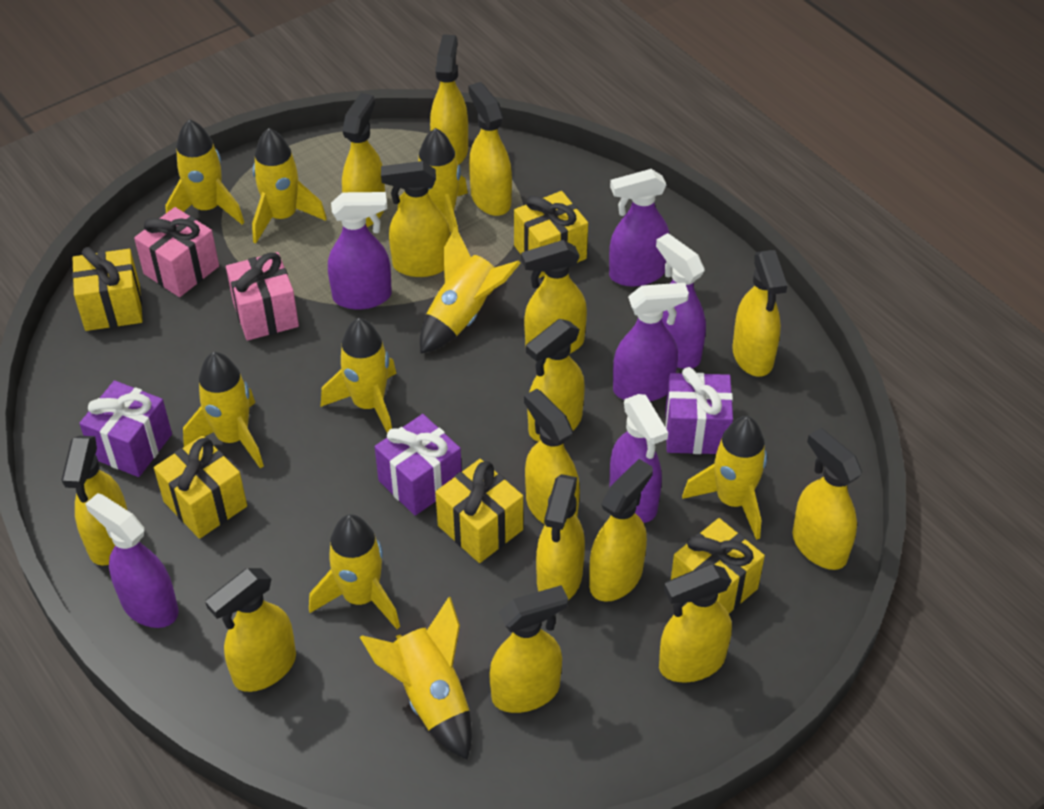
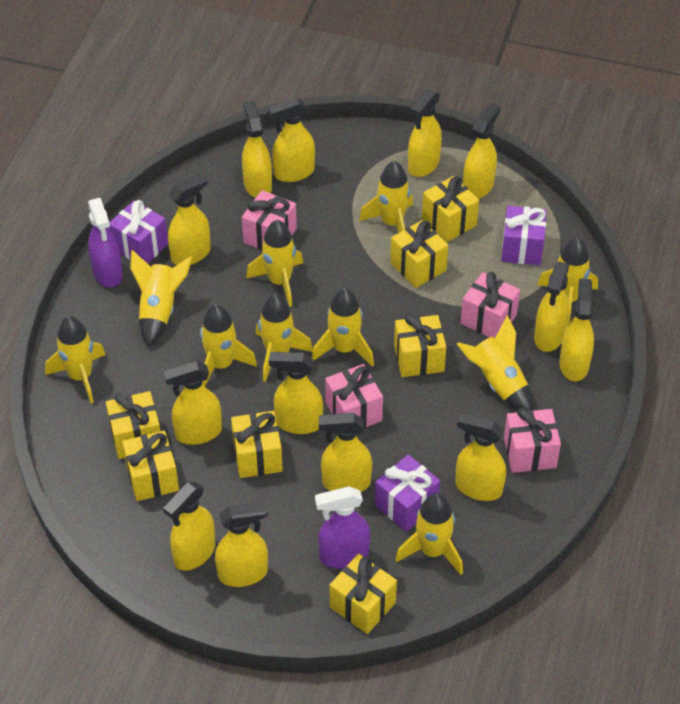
pink gift: 2 -> 4
purple spray bottle: 6 -> 2
yellow gift: 5 -> 7
yellow rocket: 9 -> 10
yellow spray bottle: 15 -> 13

